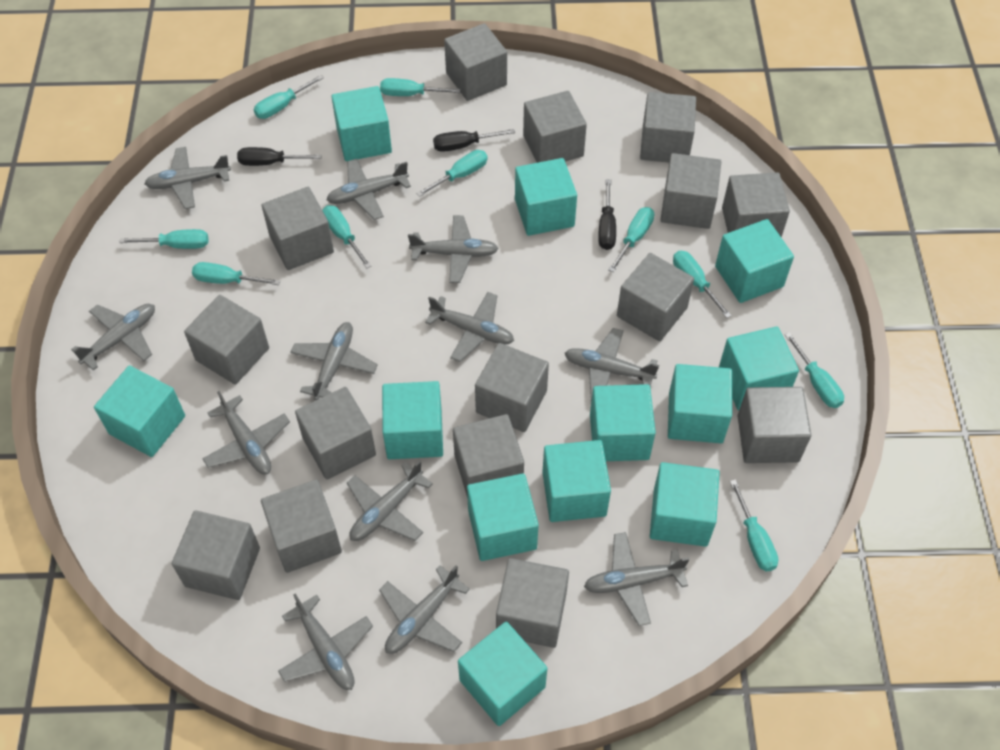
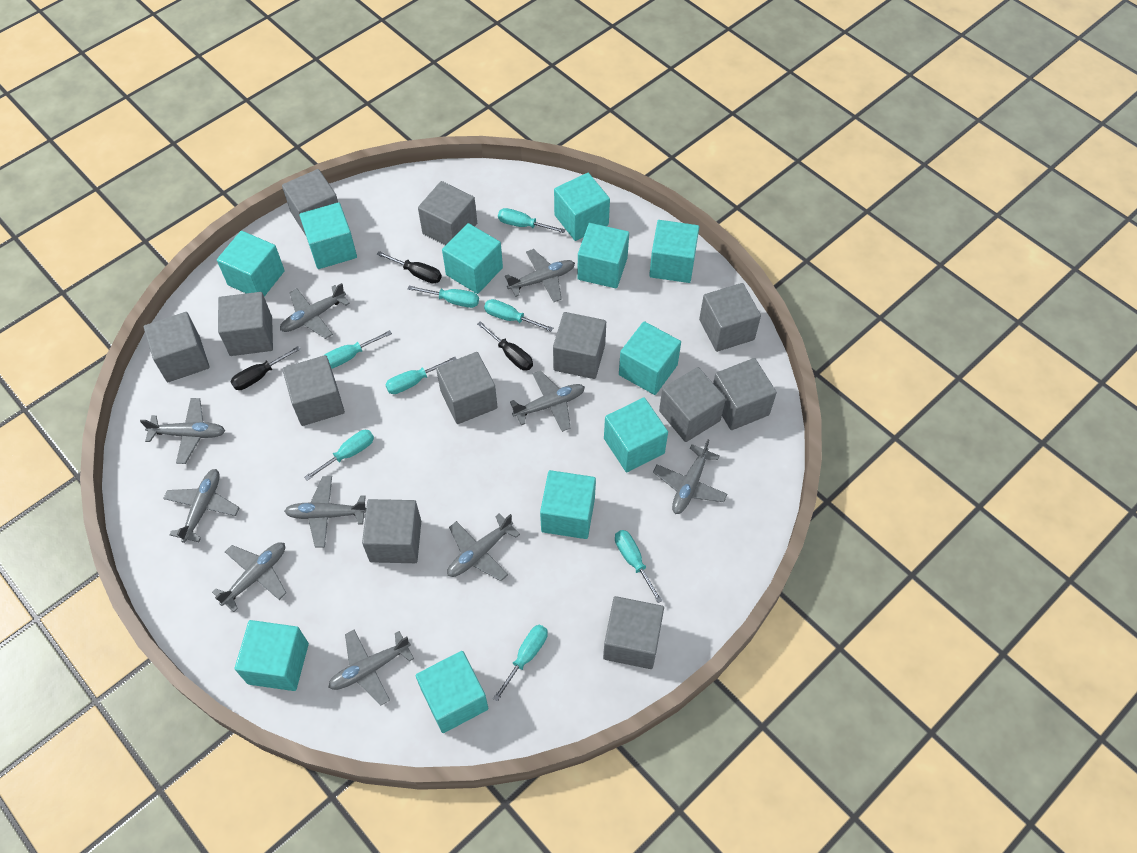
grey cube: 15 -> 12
grey plane: 12 -> 10
turquoise cube: 12 -> 11
turquoise screwdriver: 10 -> 8

